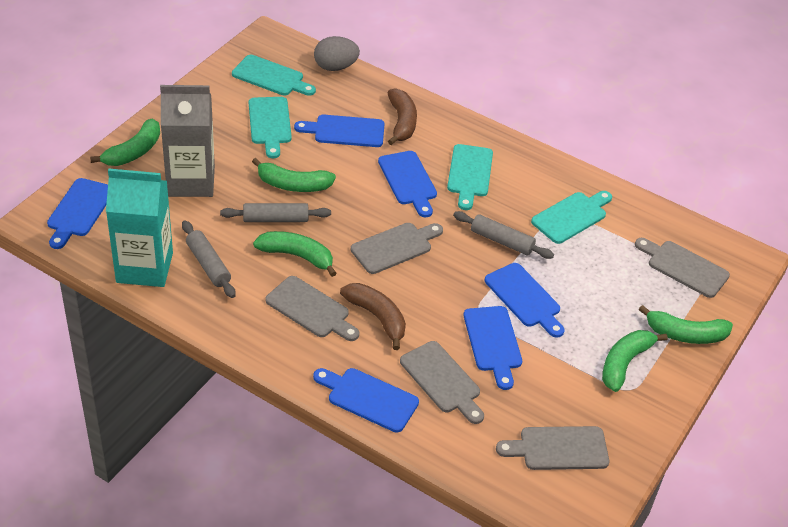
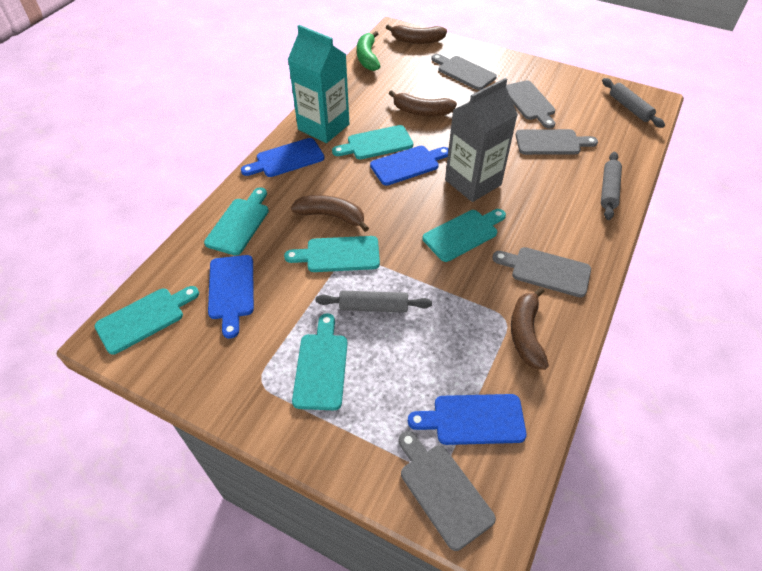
blue cutting board: 6 -> 4
brown banana: 2 -> 4
green banana: 5 -> 1
grey egg: 1 -> 0
turquoise cutting board: 4 -> 6

